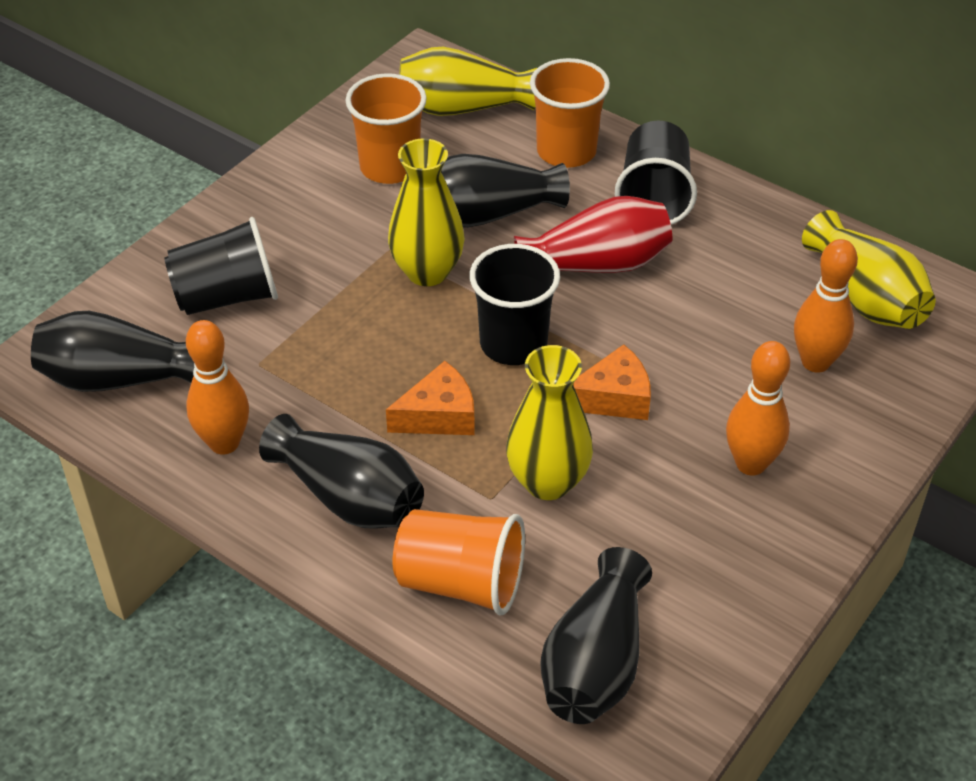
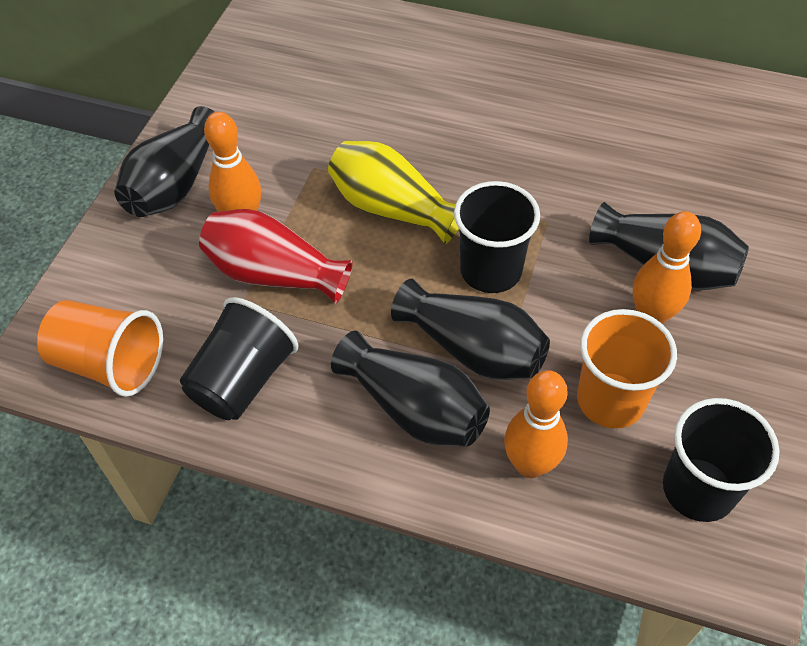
orange cheese: 2 -> 0
orange cup: 3 -> 2
yellow vase: 4 -> 1

